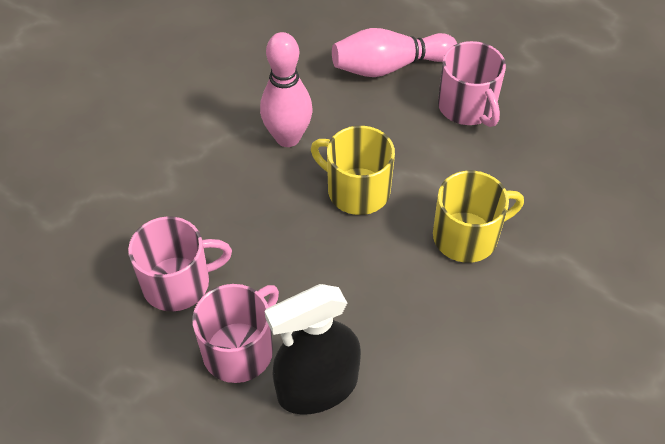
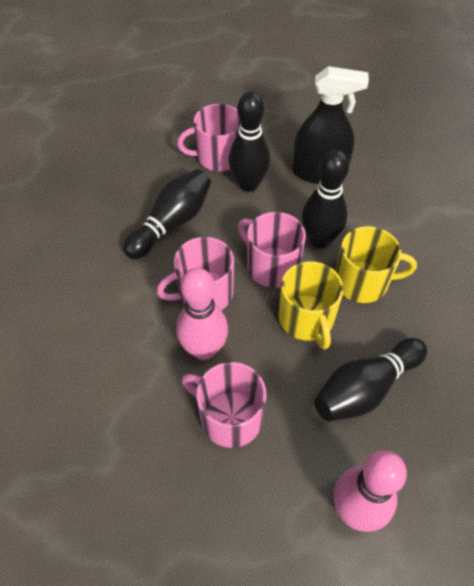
black bowling pin: 0 -> 4
pink mug: 3 -> 4

